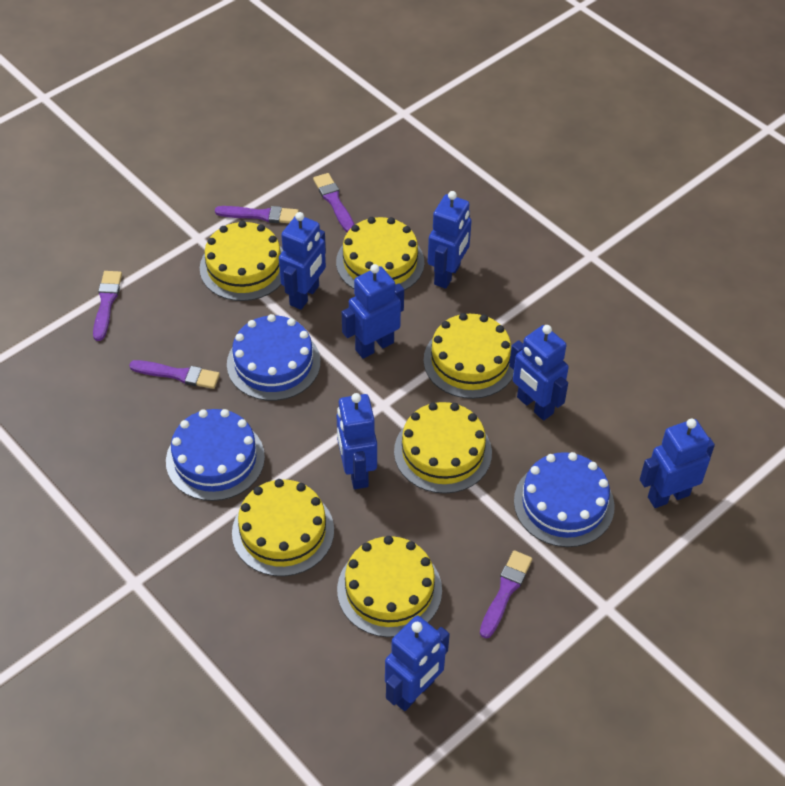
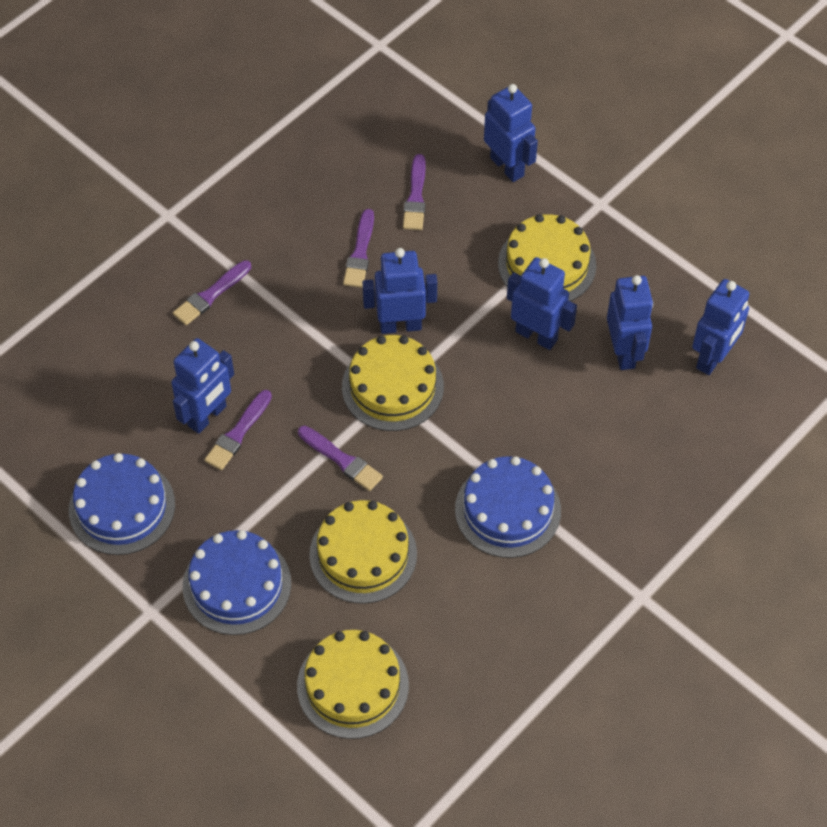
blue robot: 7 -> 6
yellow cake: 6 -> 4

